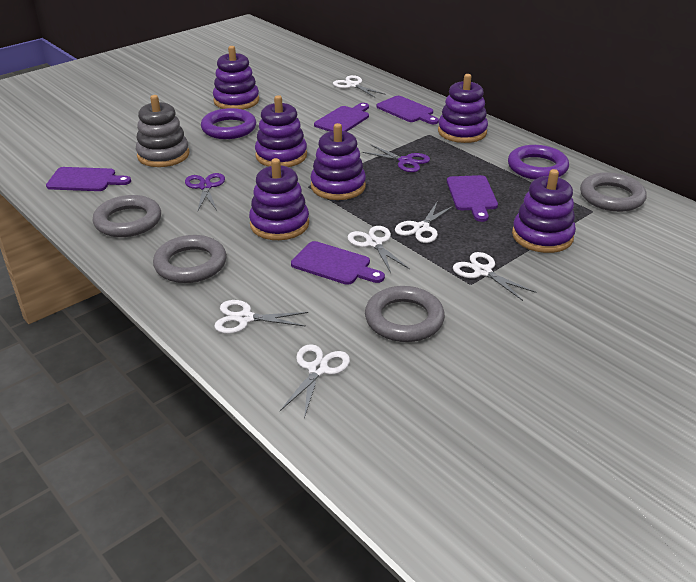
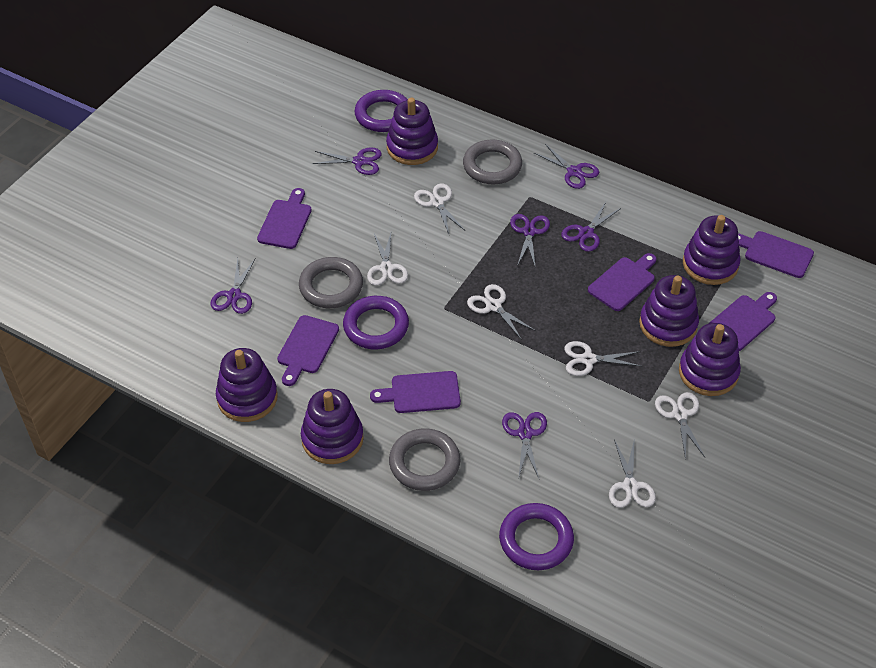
grey ring: 4 -> 3
grey stacking toy: 1 -> 0
purple cutting board: 5 -> 6
purple ring: 2 -> 3
purple scissors: 2 -> 6

